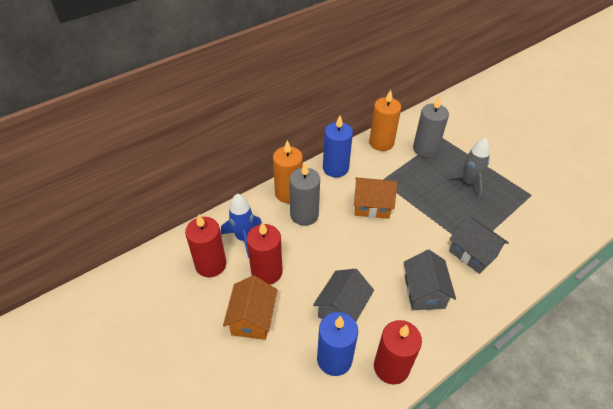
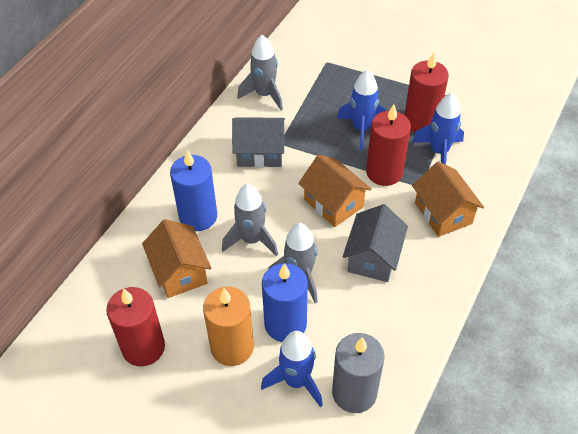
blue rocket: 1 -> 3
grey candle: 2 -> 1
grey house: 3 -> 2
grey rocket: 1 -> 3
orange candle: 2 -> 1
orange house: 2 -> 3

